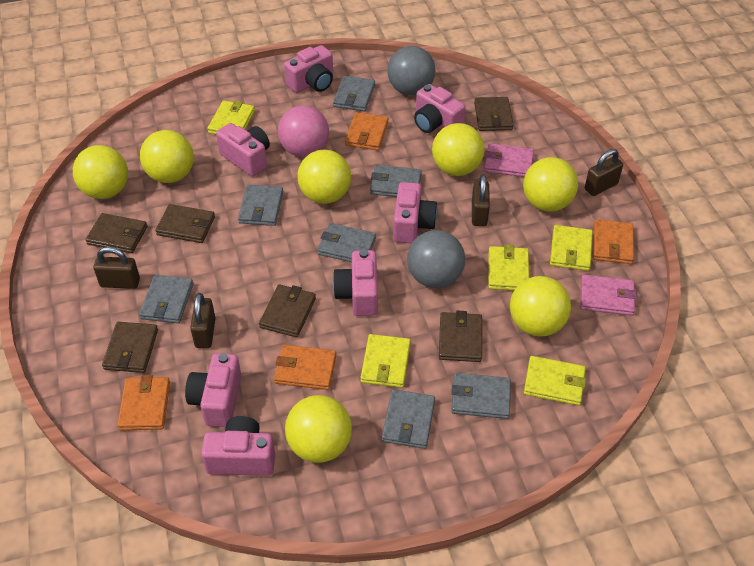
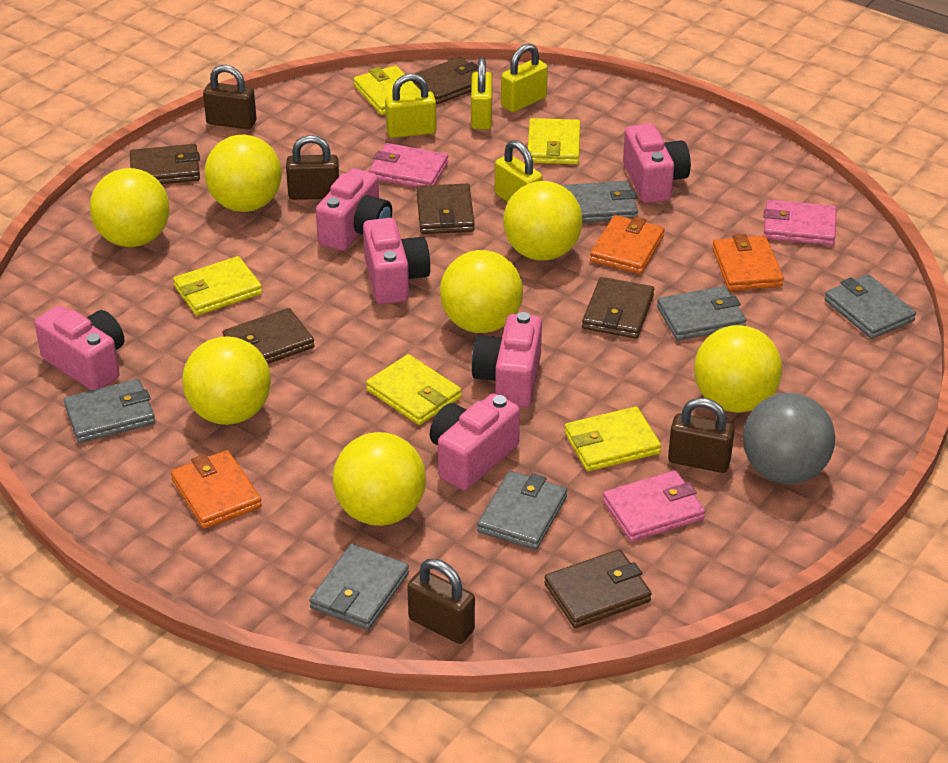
grey ball: 2 -> 1
grey wallet: 7 -> 6
orange wallet: 4 -> 3
pink ball: 1 -> 0
pink camera: 7 -> 6
pink wallet: 2 -> 3
yellow padlock: 0 -> 4

